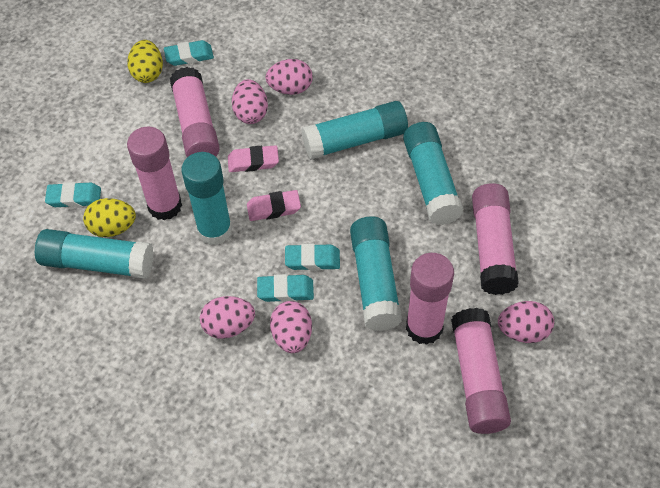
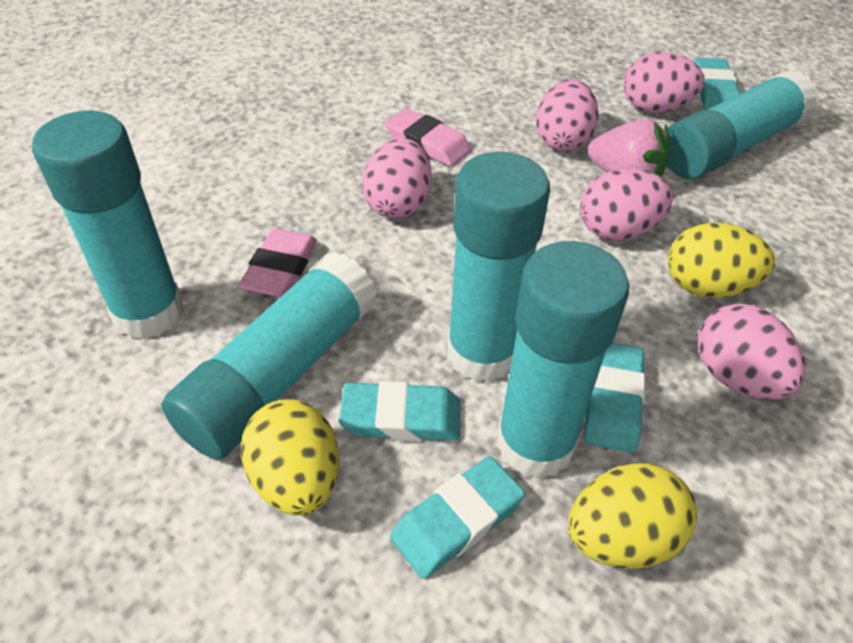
pink glue stick: 5 -> 0
pink strawberry: 0 -> 1
yellow egg: 2 -> 3

